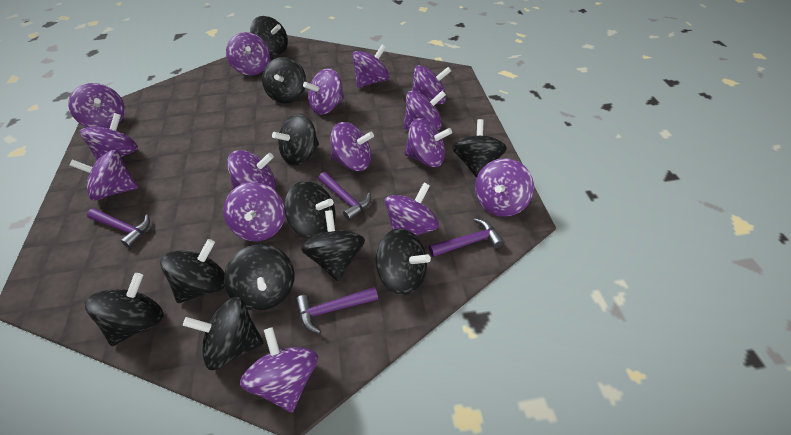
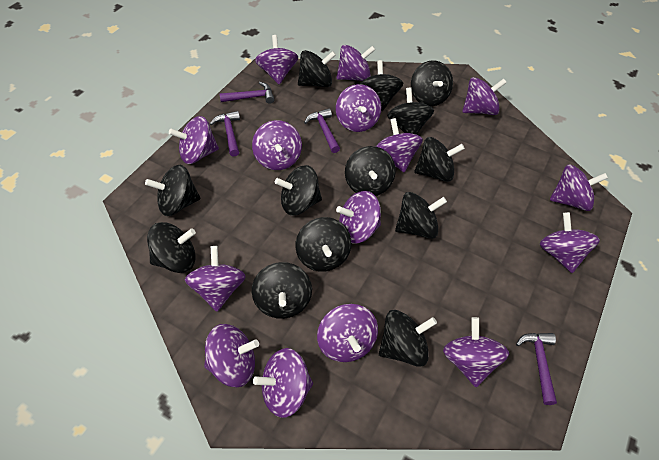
black spinning top: 11 -> 13

